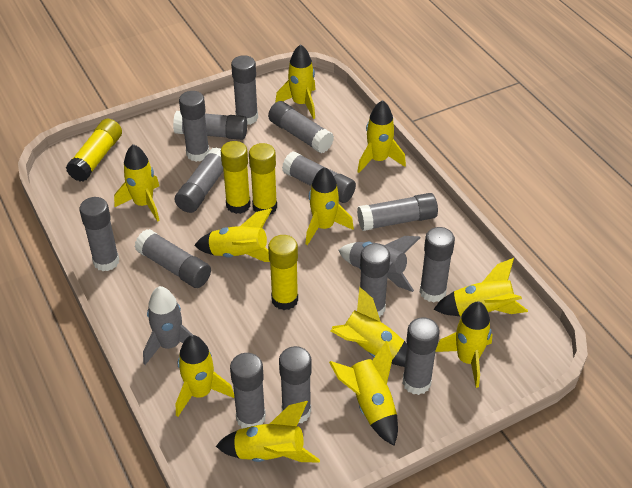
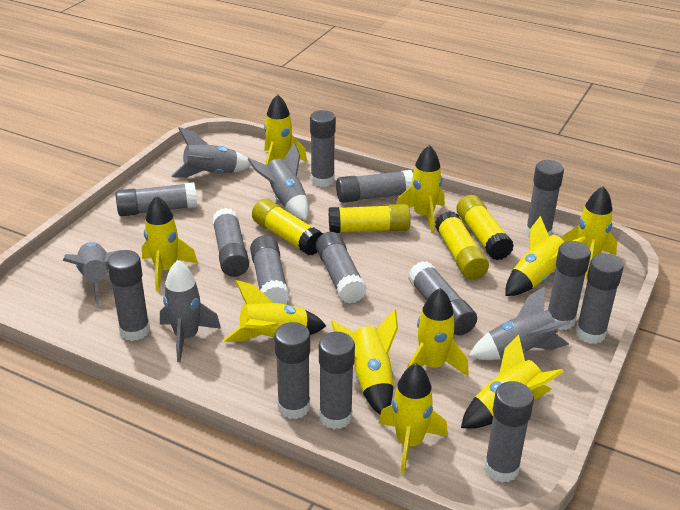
grey rocket: 2 -> 5
yellow rocket: 11 -> 10

